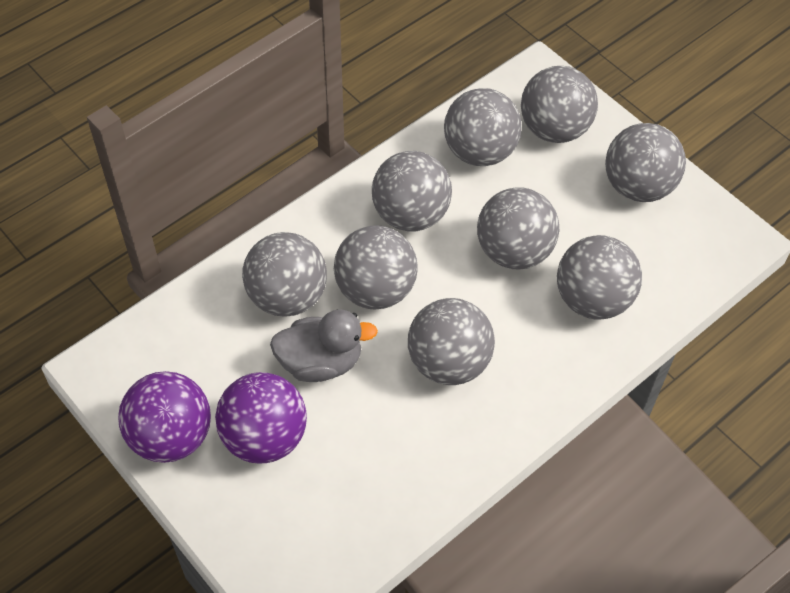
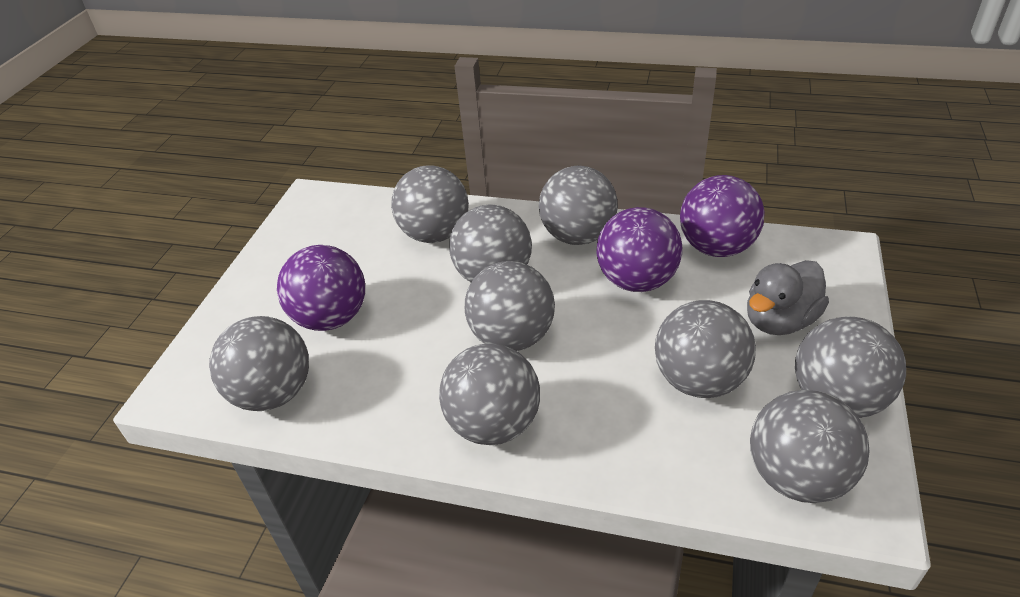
purple ball: 2 -> 3

